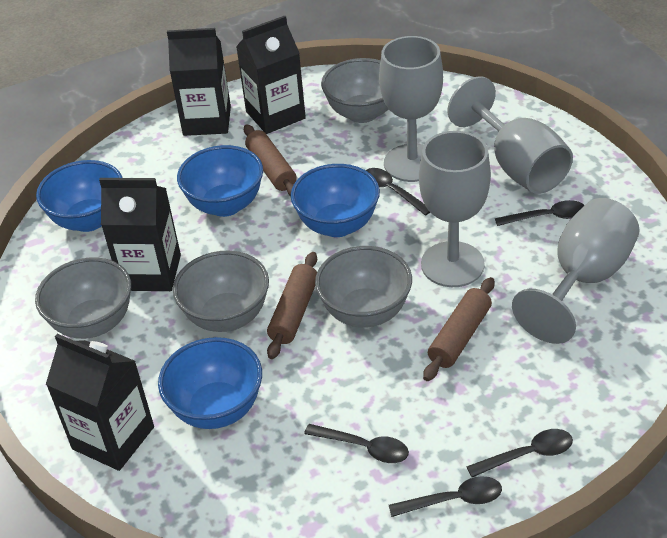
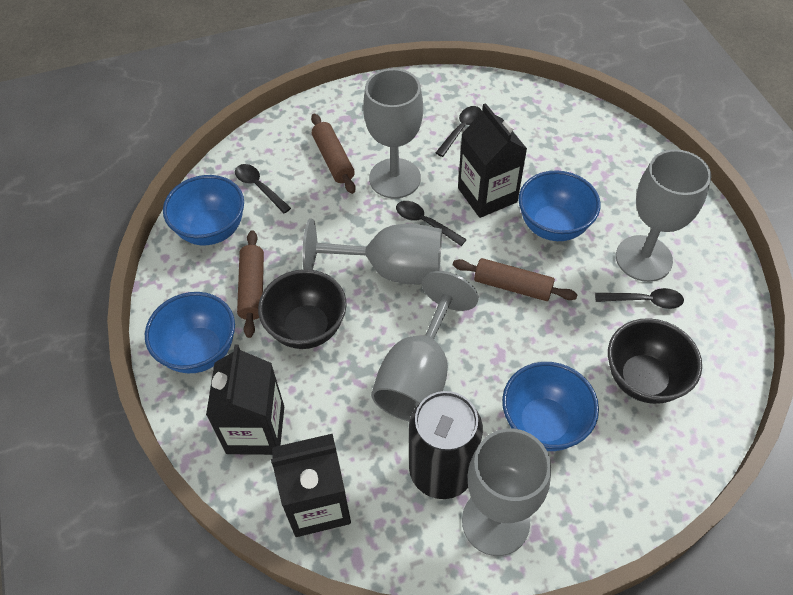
black bowl: 0 -> 2
black can: 0 -> 1
black carton: 4 -> 3
black spoon: 5 -> 4
grey bowl: 4 -> 0
grey goblet: 4 -> 5

